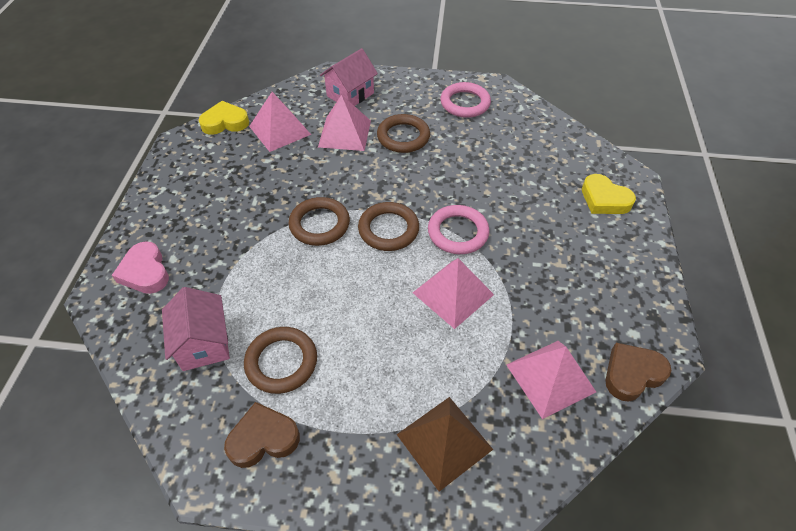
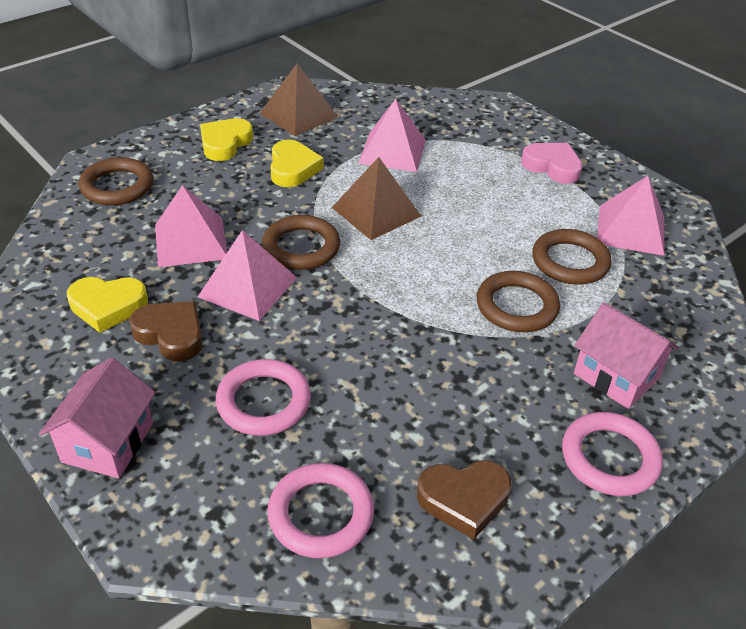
brown pyramid: 1 -> 2
pink ring: 2 -> 3
yellow heart: 2 -> 3

